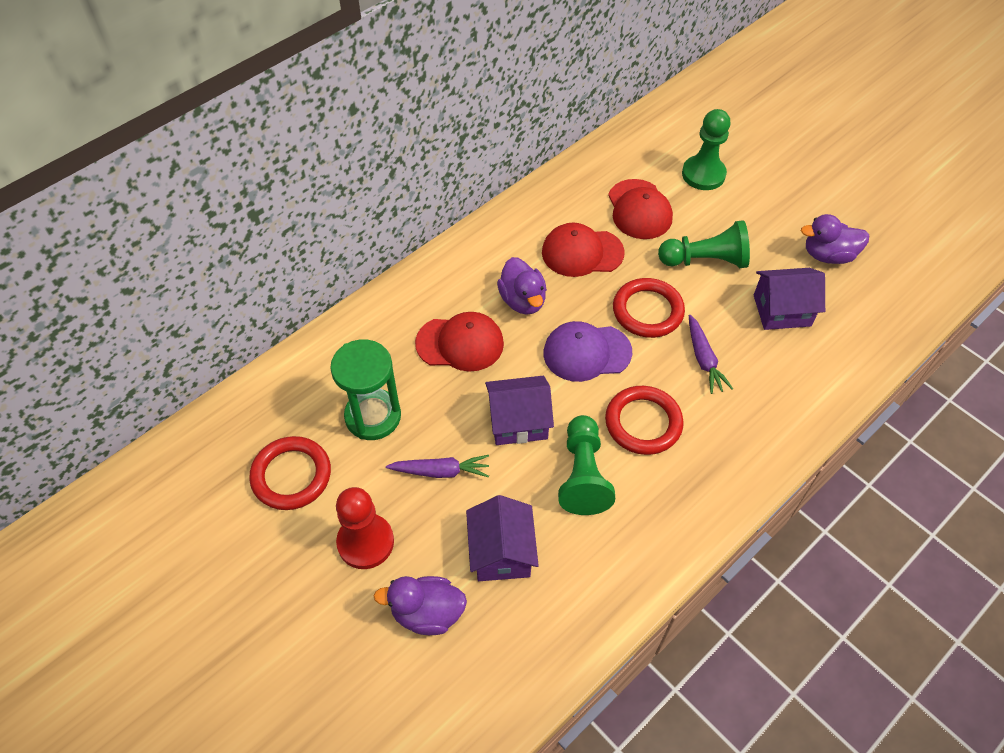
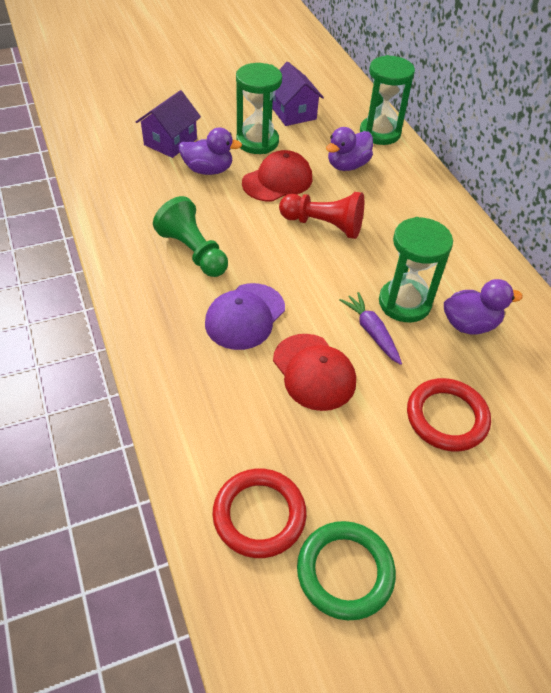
green hourglass: 1 -> 3
green pawn: 3 -> 1
green ring: 0 -> 1
purple carrot: 2 -> 1
purple house: 3 -> 2
red cap: 3 -> 2
red ring: 3 -> 2

